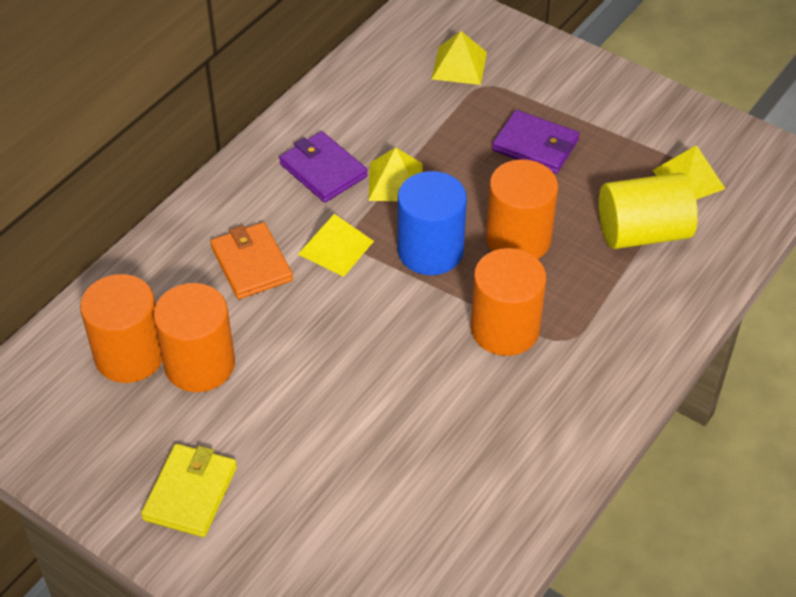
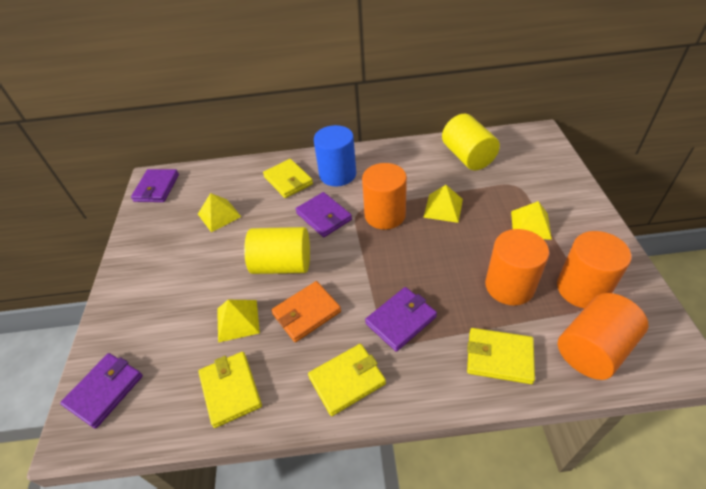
purple wallet: 2 -> 4
yellow cylinder: 1 -> 2
yellow wallet: 1 -> 4

